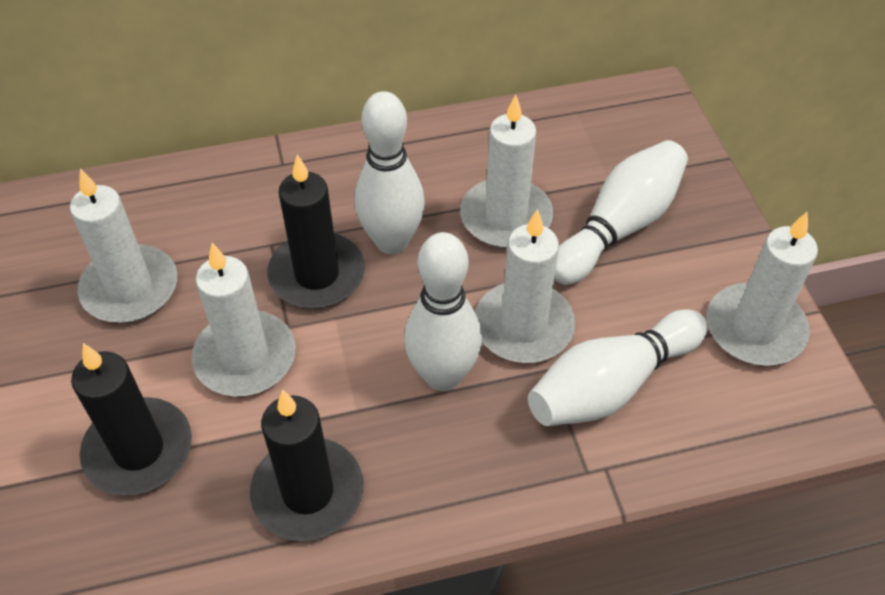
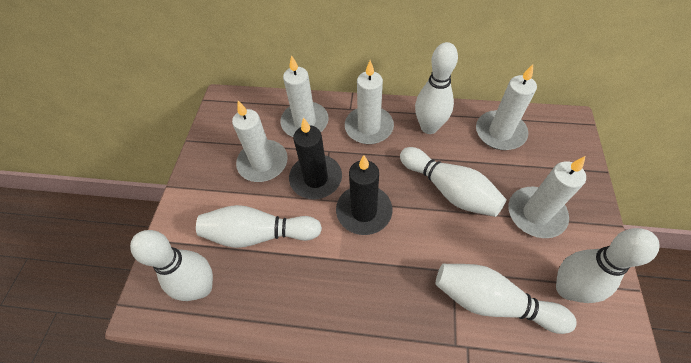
black candle: 3 -> 2
white bowling pin: 4 -> 6

